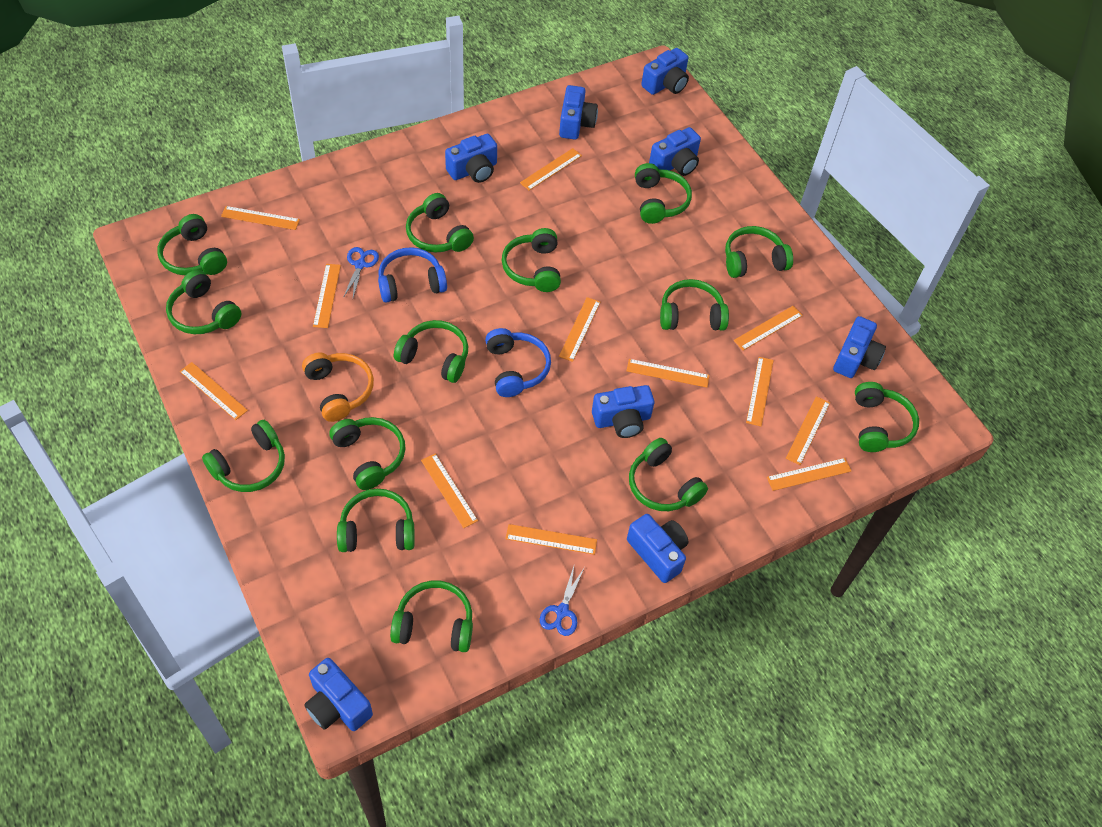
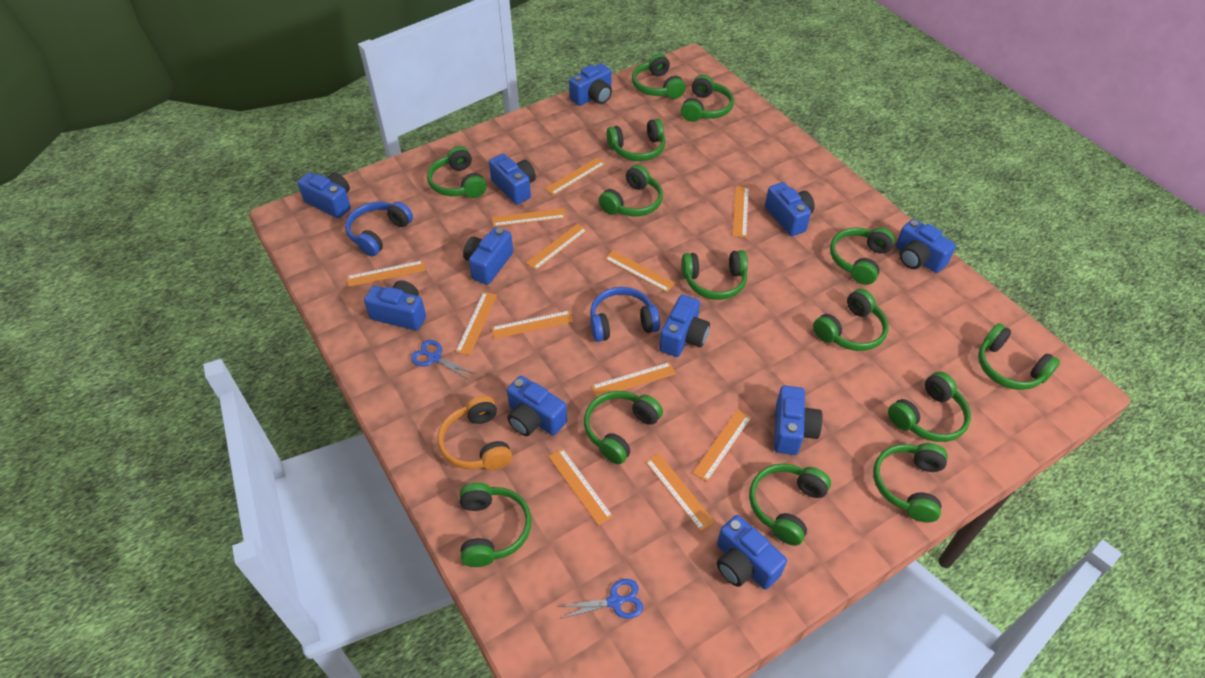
blue camera: 8 -> 11

